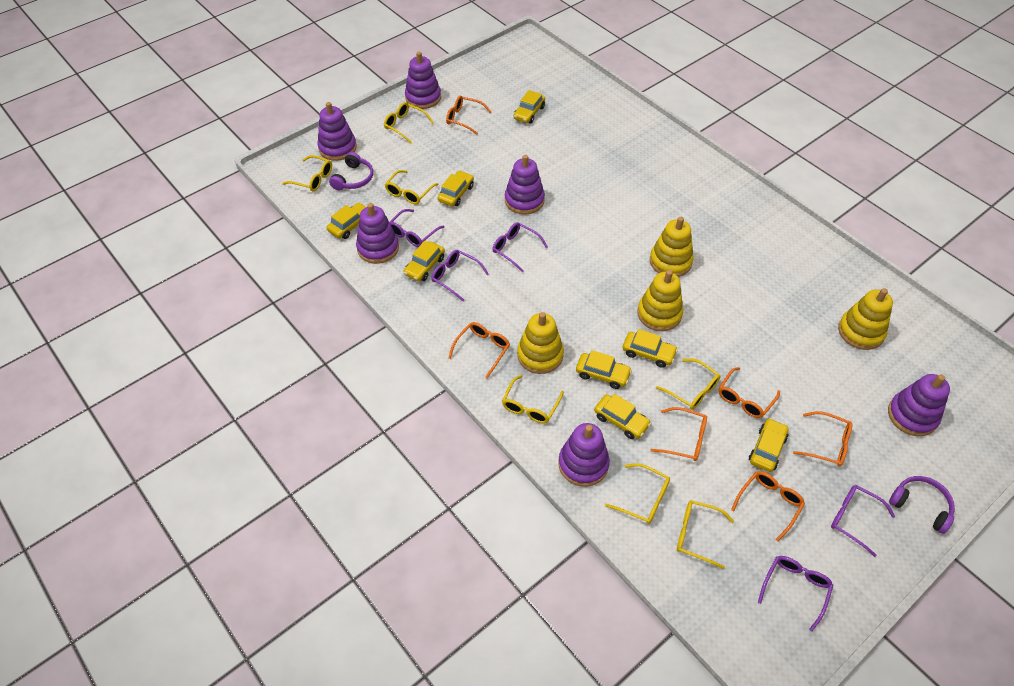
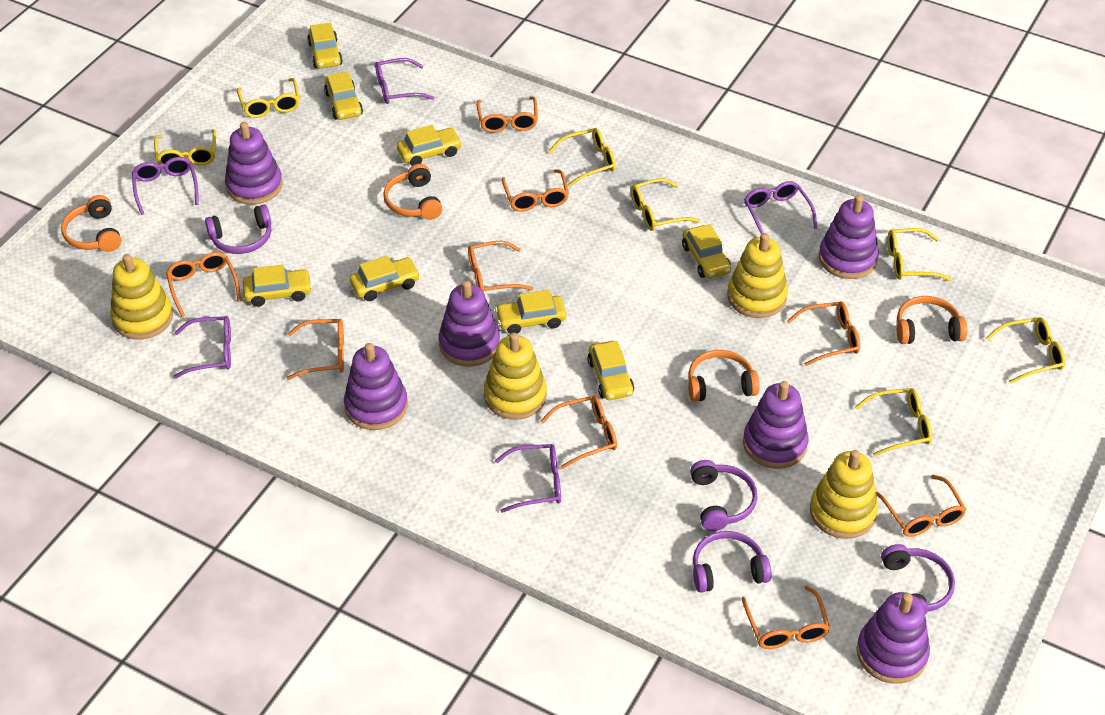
orange glasses: 6 -> 9
orange headphones: 0 -> 4
purple headphones: 2 -> 4

